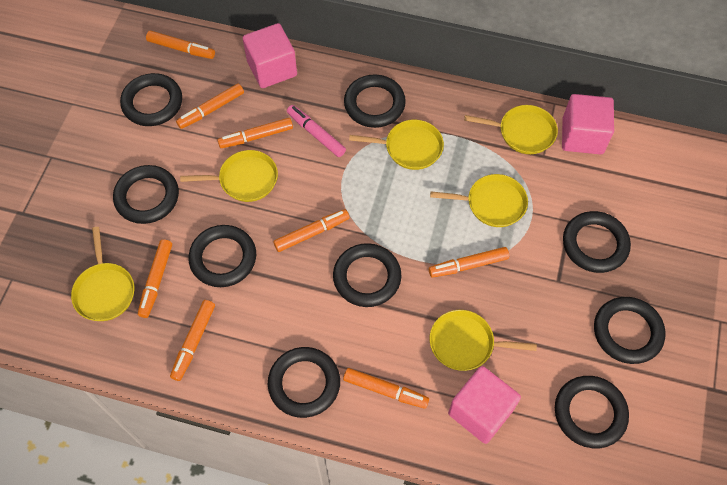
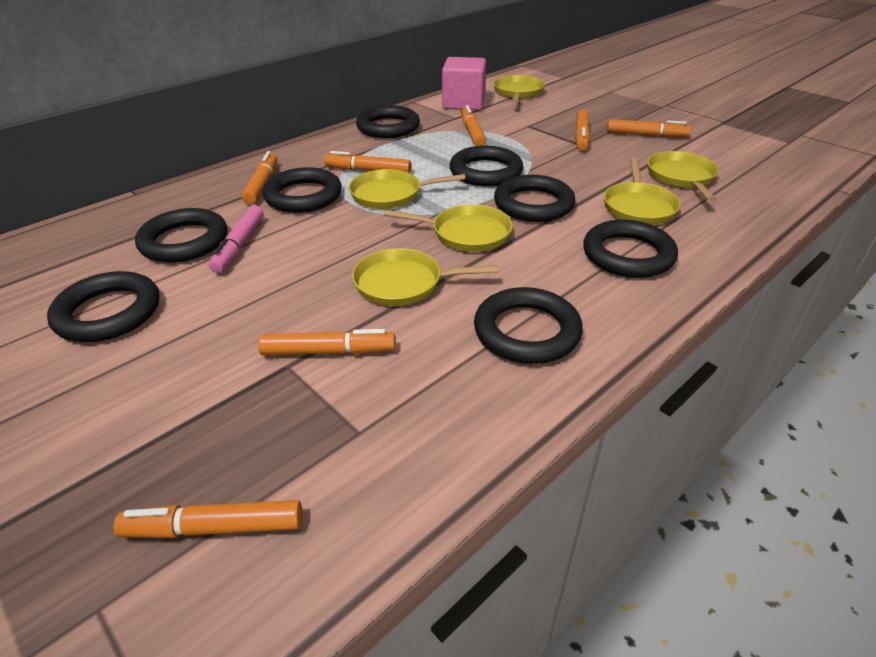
black ring: 9 -> 8
orange marker: 8 -> 7
pink cube: 3 -> 1

